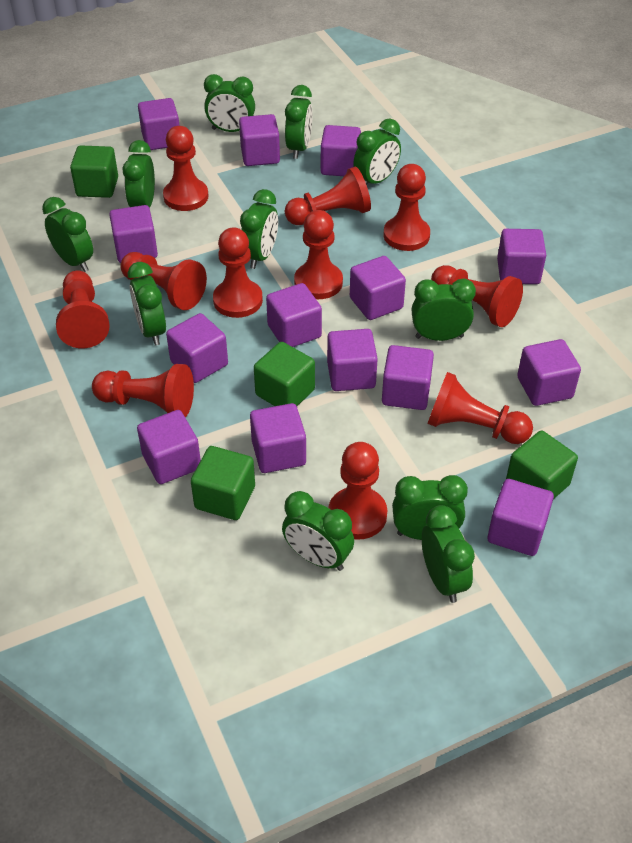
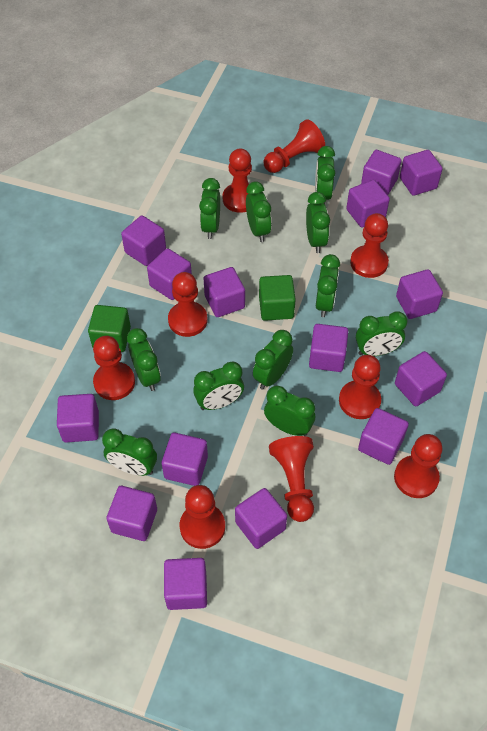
green cube: 4 -> 2
purple cube: 14 -> 15
red pawn: 11 -> 9

